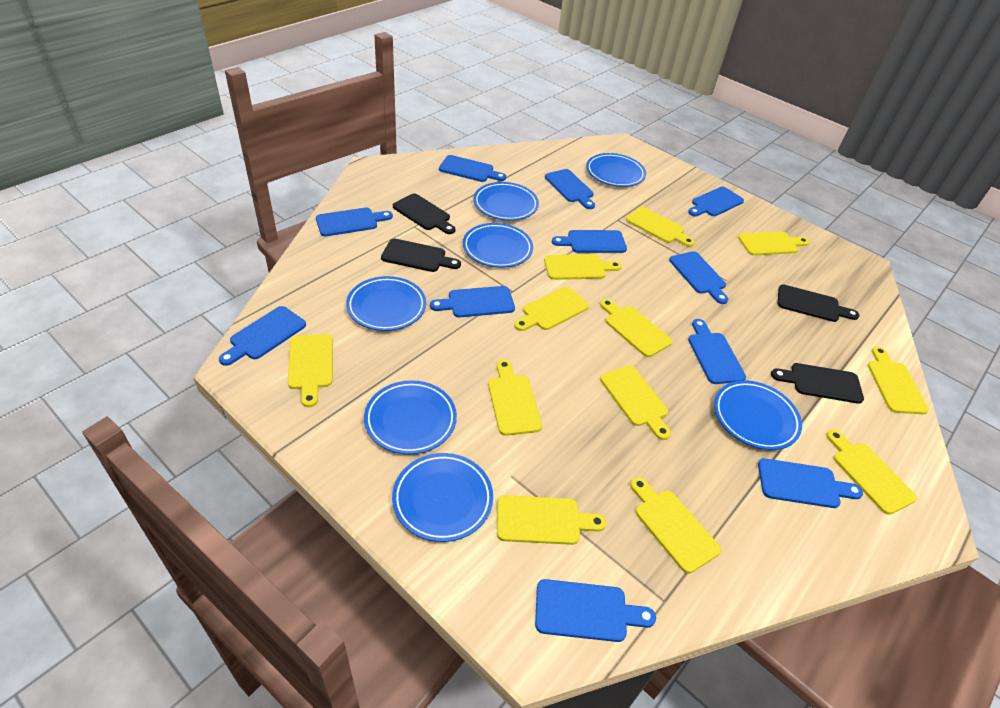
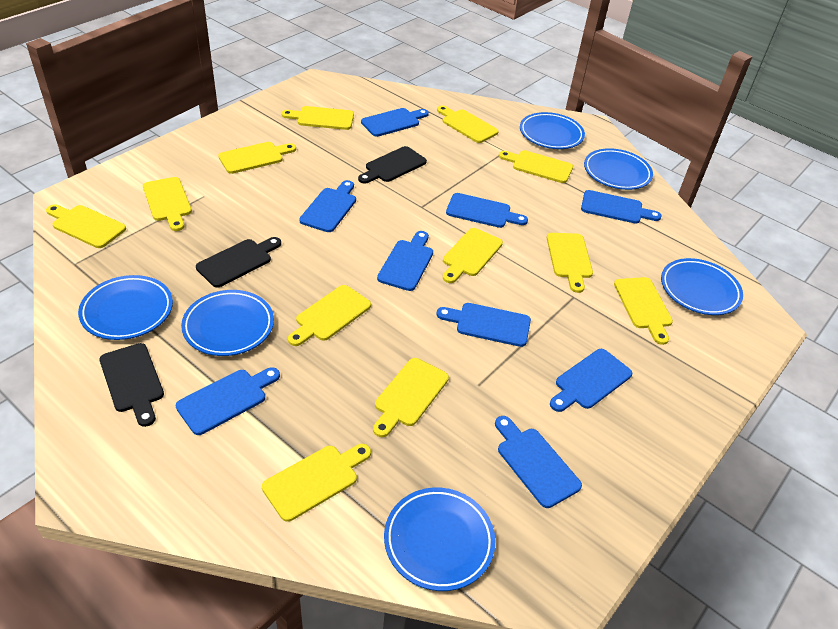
black cutting board: 4 -> 3
blue cutting board: 11 -> 9
blue plate: 7 -> 6

